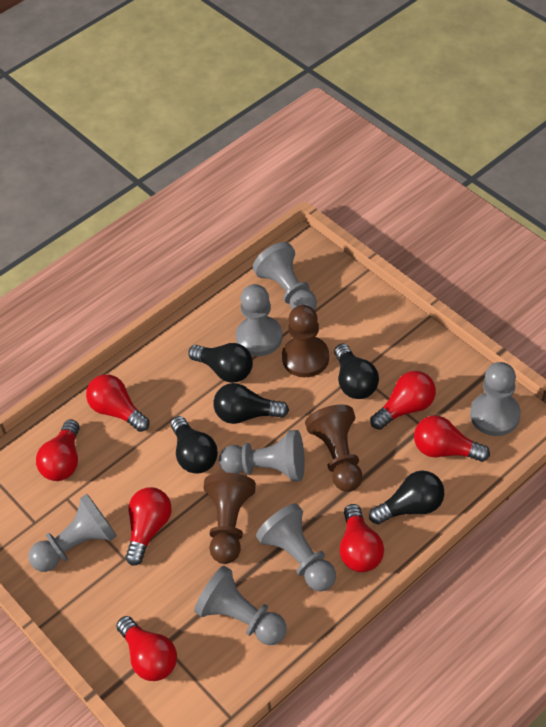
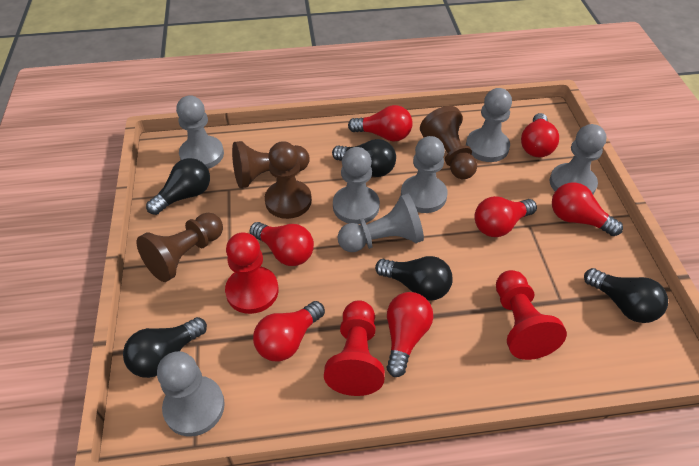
brown pawn: 3 -> 4
red pawn: 0 -> 3

